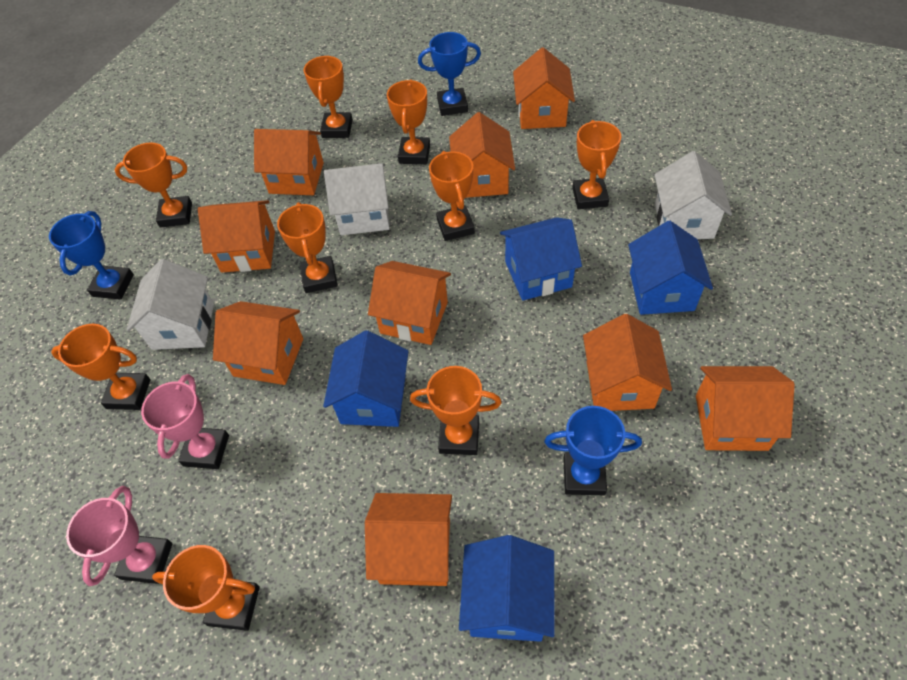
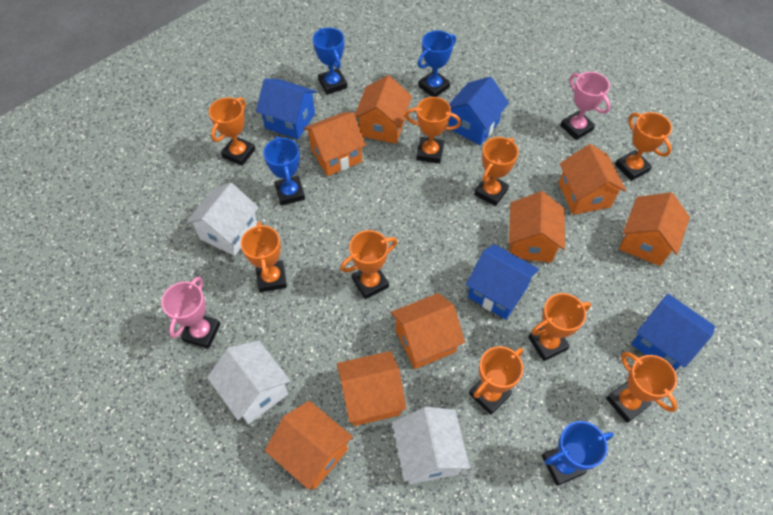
blue trophy: 3 -> 4
orange house: 9 -> 8

